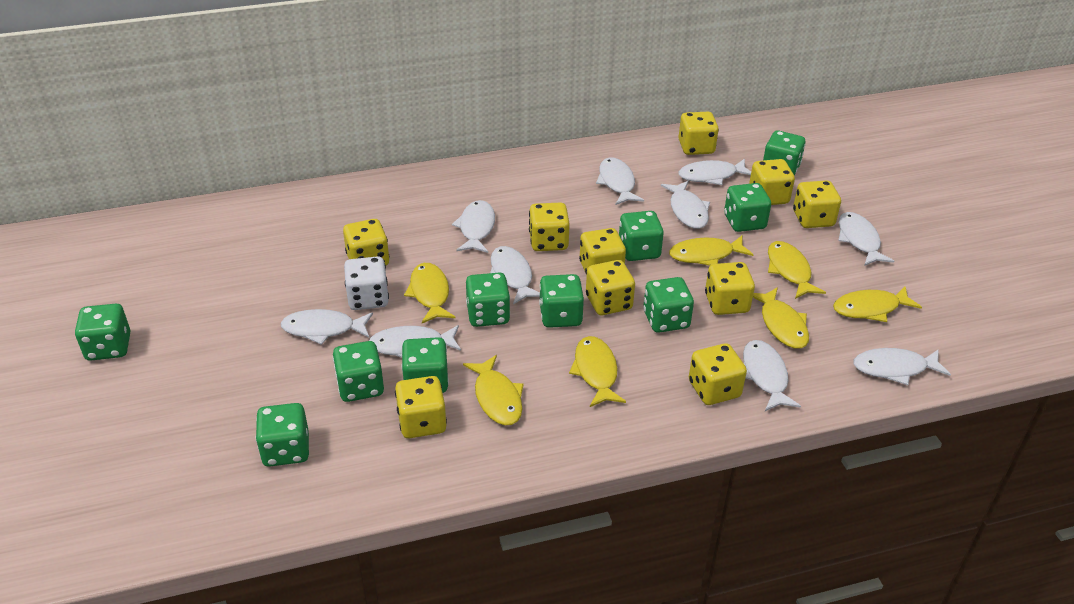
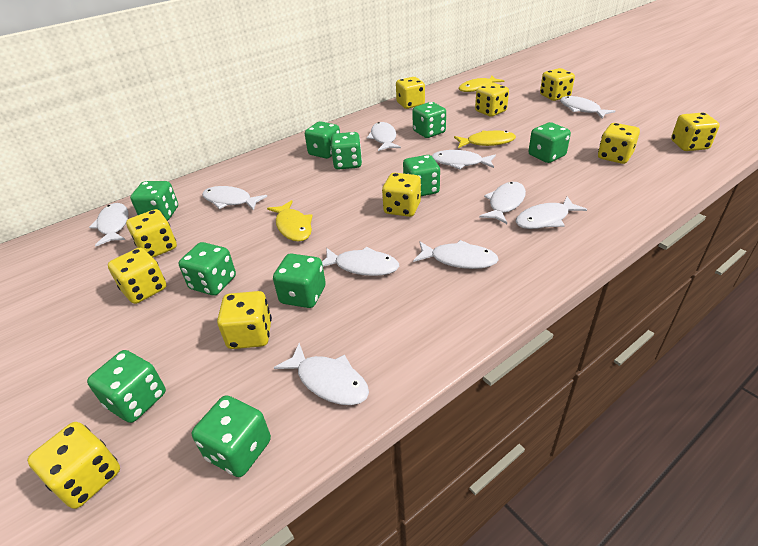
white dice: 1 -> 0
yellow fish: 7 -> 3

